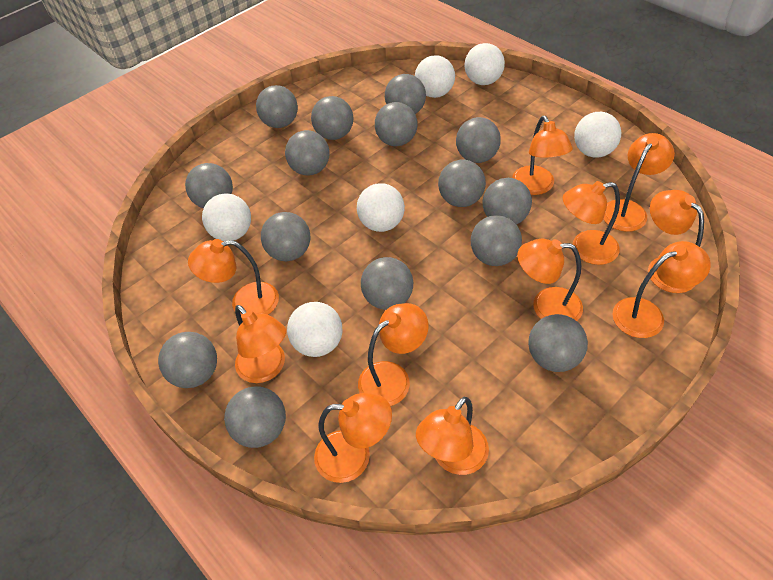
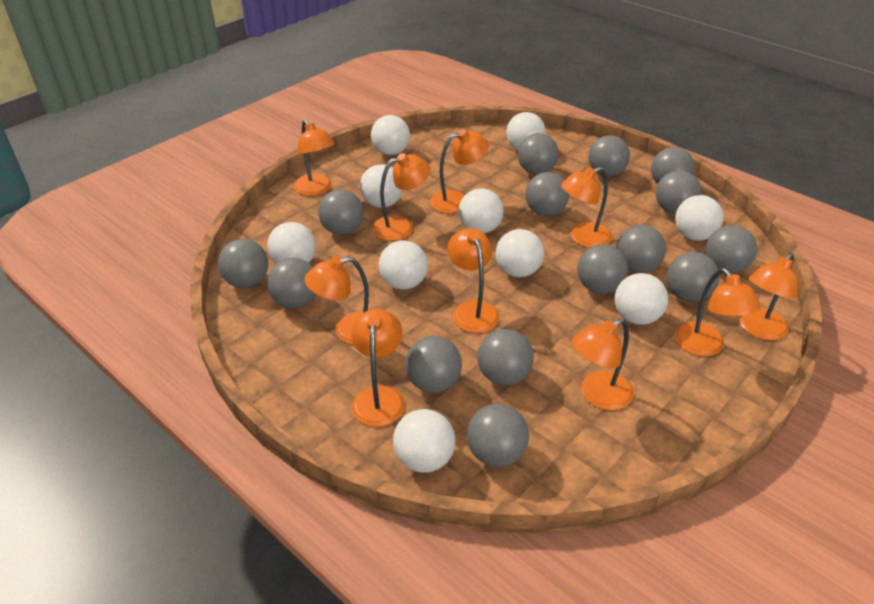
orange lamp: 11 -> 10
white ball: 6 -> 10

